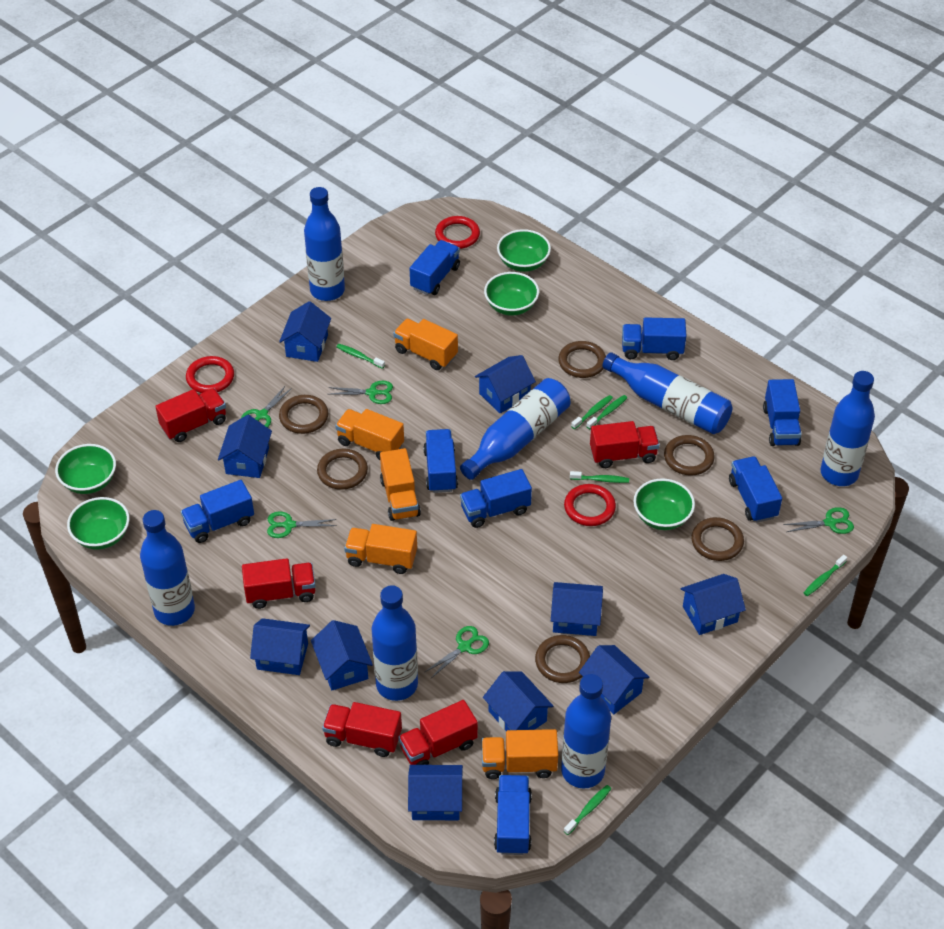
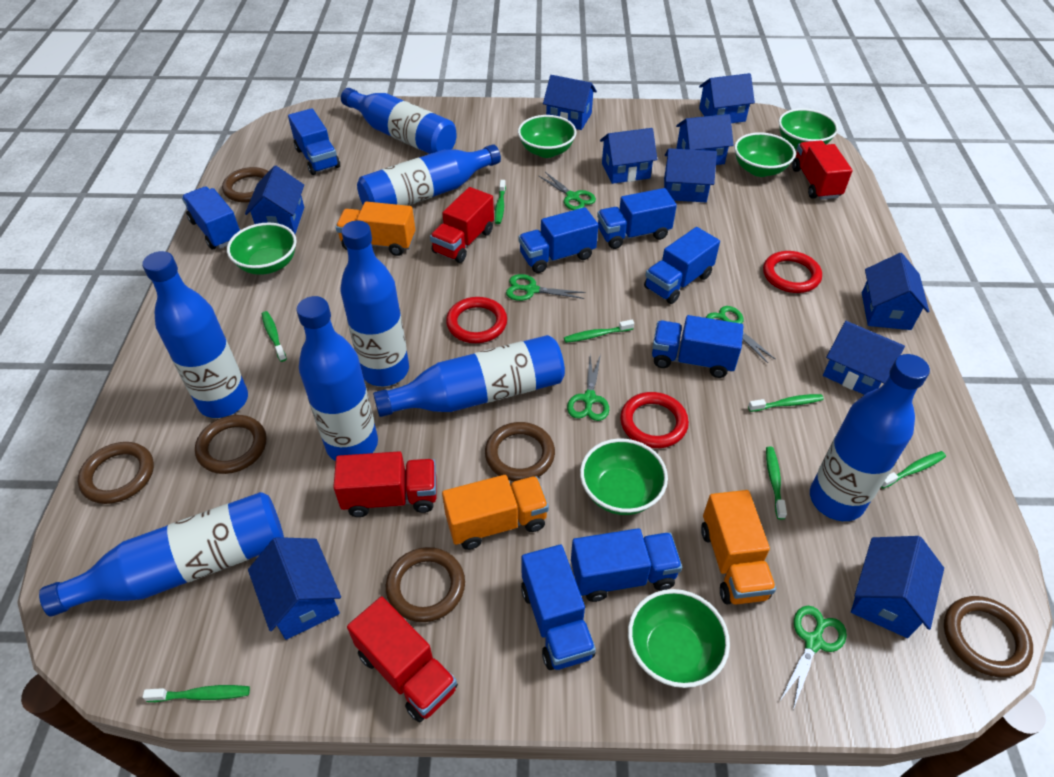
blue bottle: 7 -> 8
green bowl: 5 -> 6
green toothbrush: 6 -> 7
orange truck: 5 -> 3
red truck: 5 -> 4

